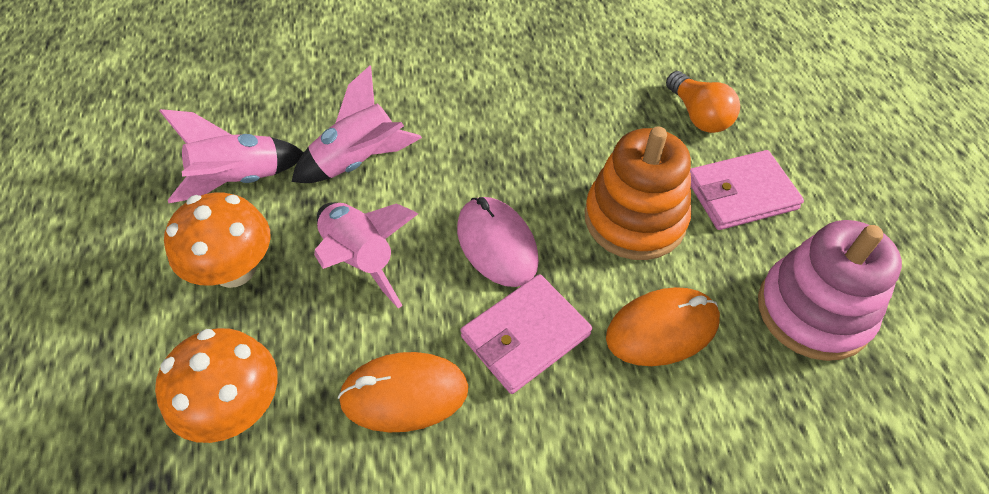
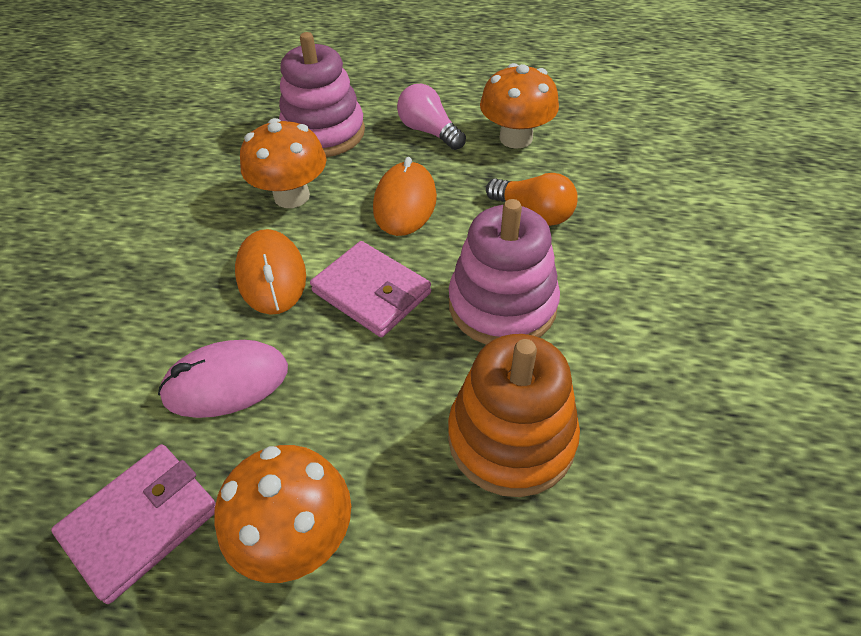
orange mushroom: 2 -> 3
pink light bulb: 0 -> 1
pink rocket: 3 -> 0
pink stacking toy: 1 -> 2

